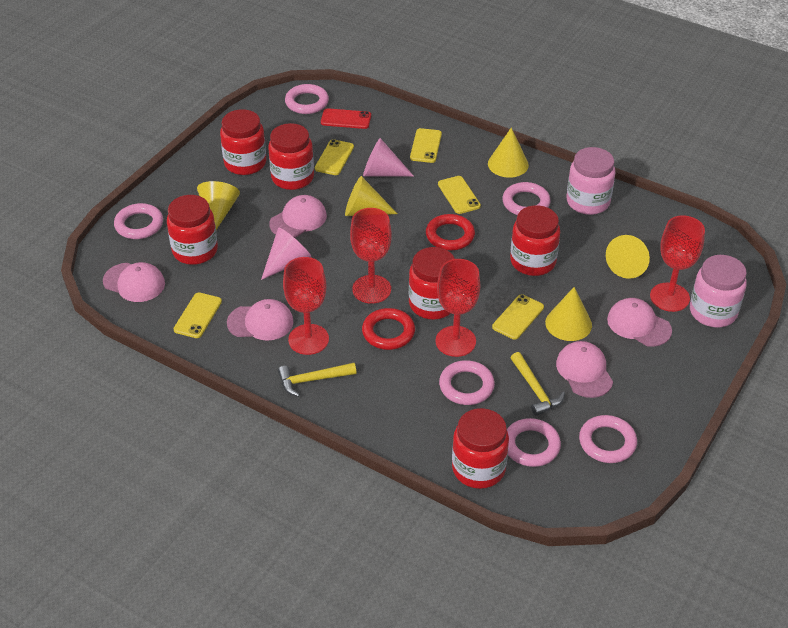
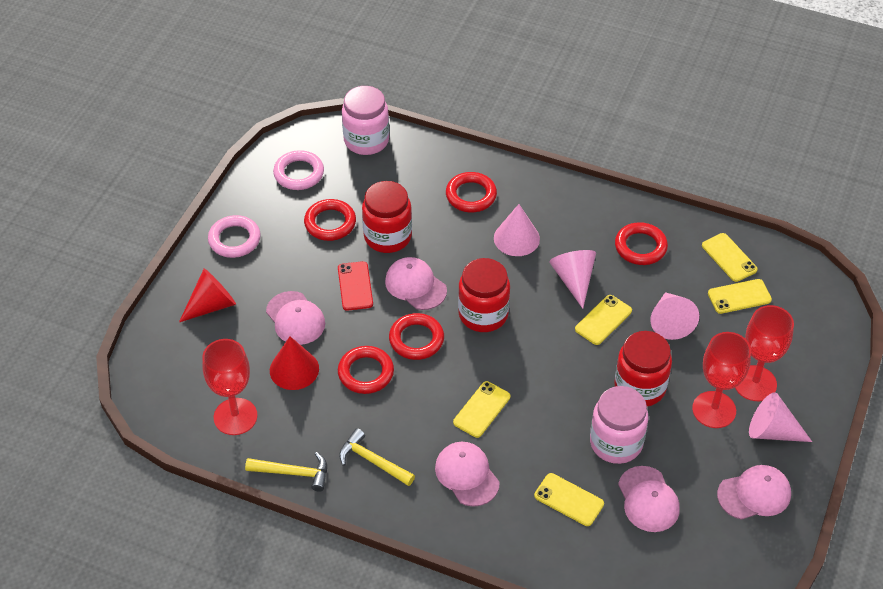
pink cone: 2 -> 4
pink ring: 6 -> 2
red cone: 0 -> 2
red goblet: 4 -> 3
red jar: 6 -> 3
red ring: 2 -> 5
yellow cone: 5 -> 0

